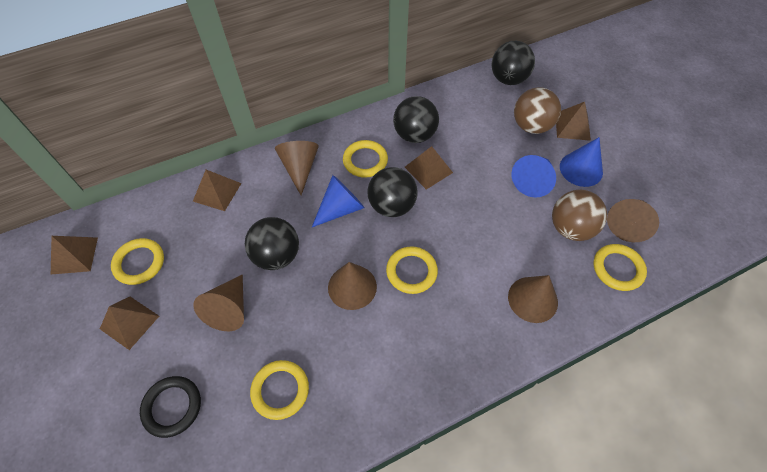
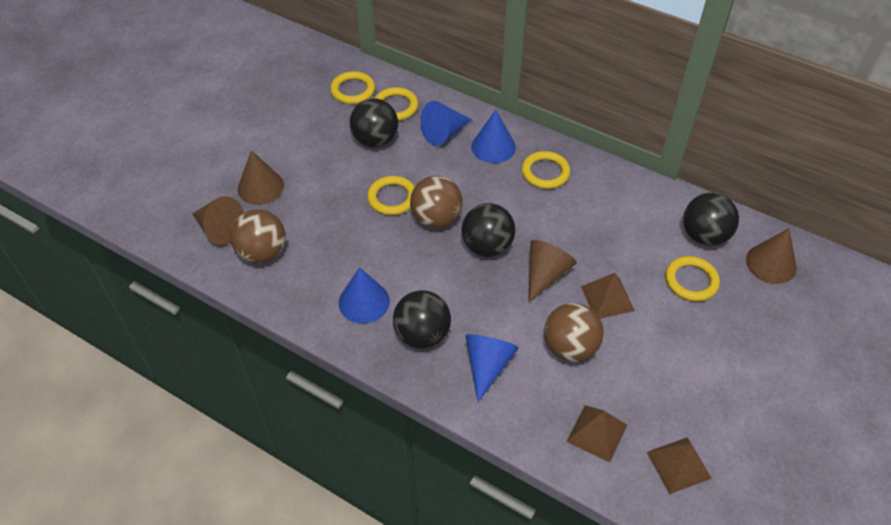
black ring: 1 -> 0
blue cone: 3 -> 4
brown ball: 2 -> 3
brown cone: 5 -> 4
brown pyramid: 5 -> 3

